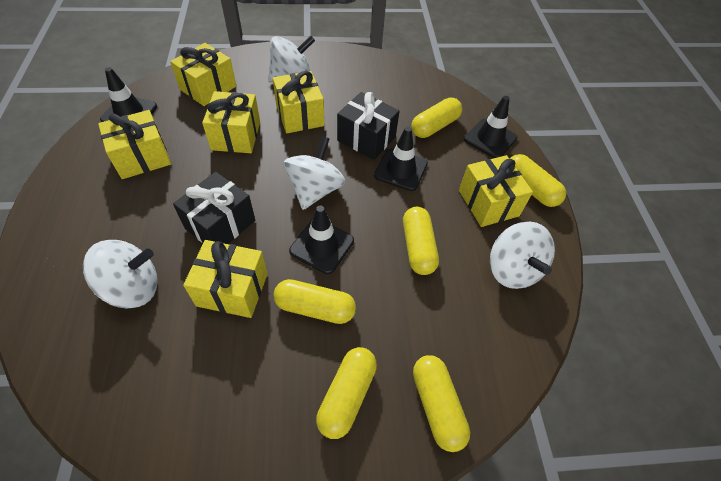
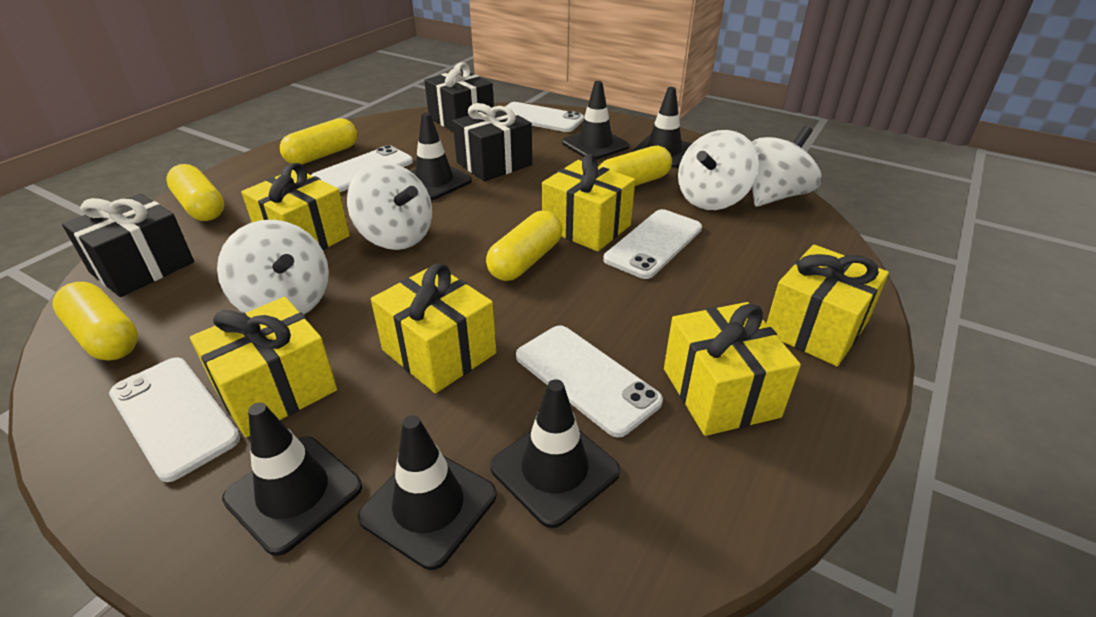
black gift: 2 -> 3
black traffic cone: 4 -> 6
white phone: 0 -> 5
yellow capsule: 6 -> 5

